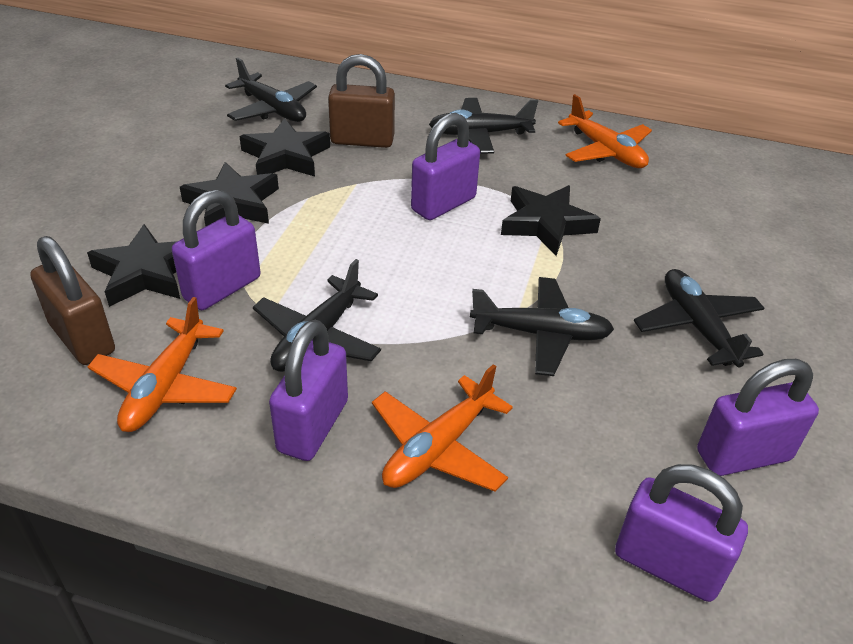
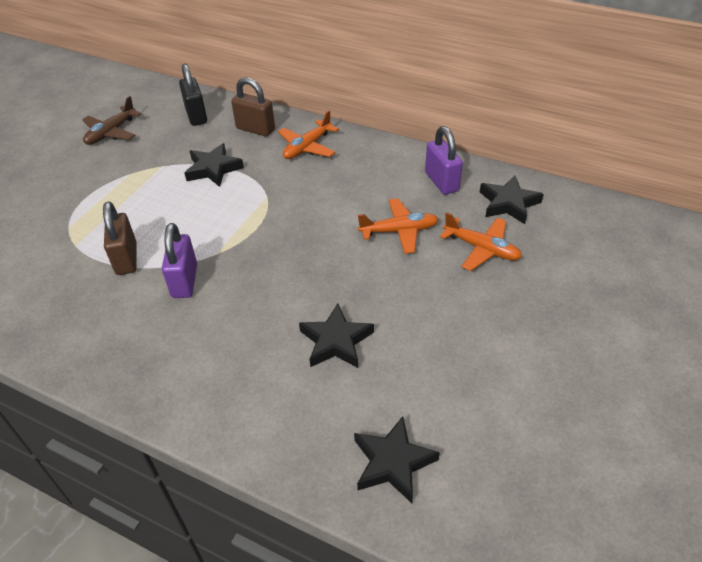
black padlock: 0 -> 1
black plane: 5 -> 0
brown plane: 0 -> 1
purple padlock: 5 -> 2

